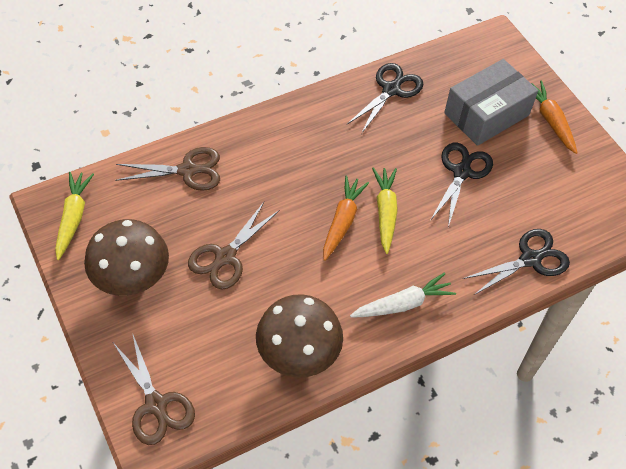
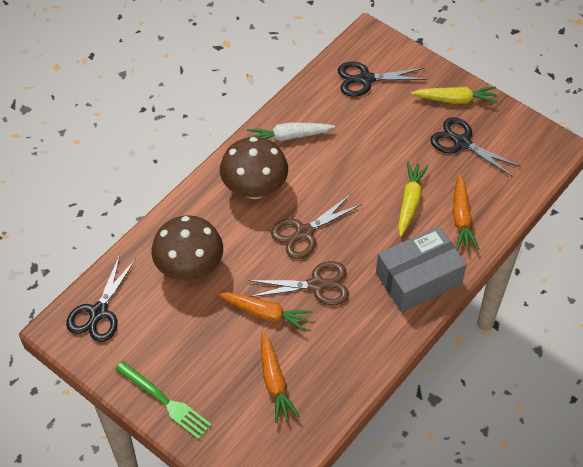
brown scissors: 3 -> 2
green fork: 0 -> 1
orange carrot: 2 -> 3

